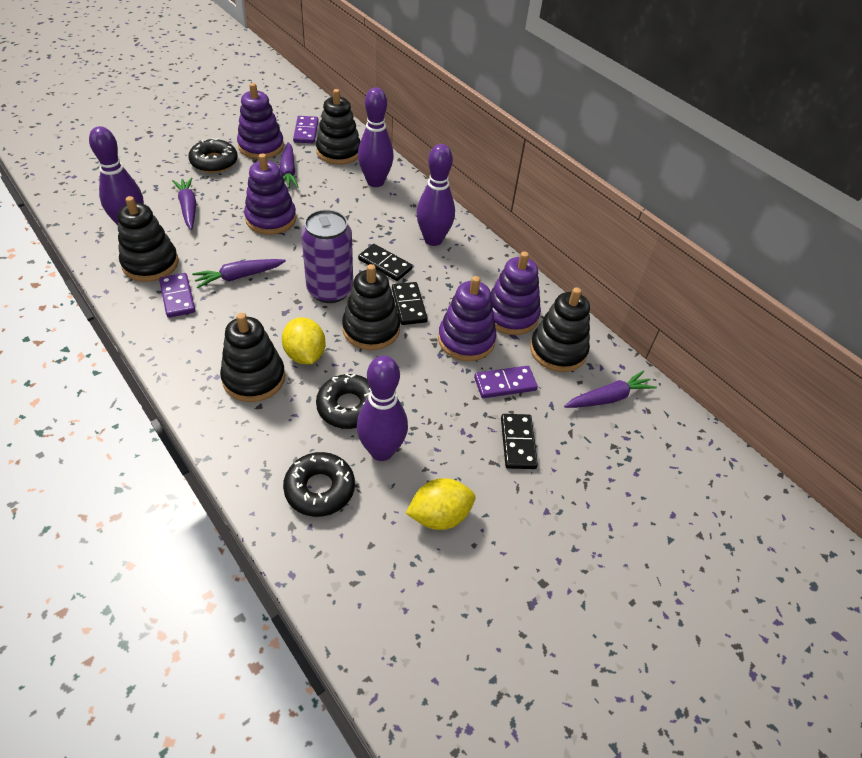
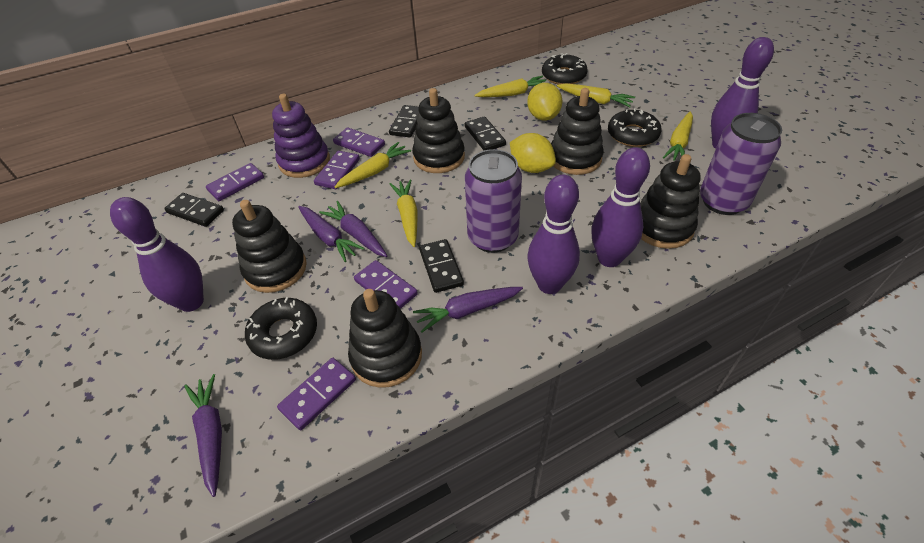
black domino: 3 -> 4
purple can: 1 -> 2
purple domino: 3 -> 5
purple stacking toy: 4 -> 1
yellow carrot: 0 -> 5

